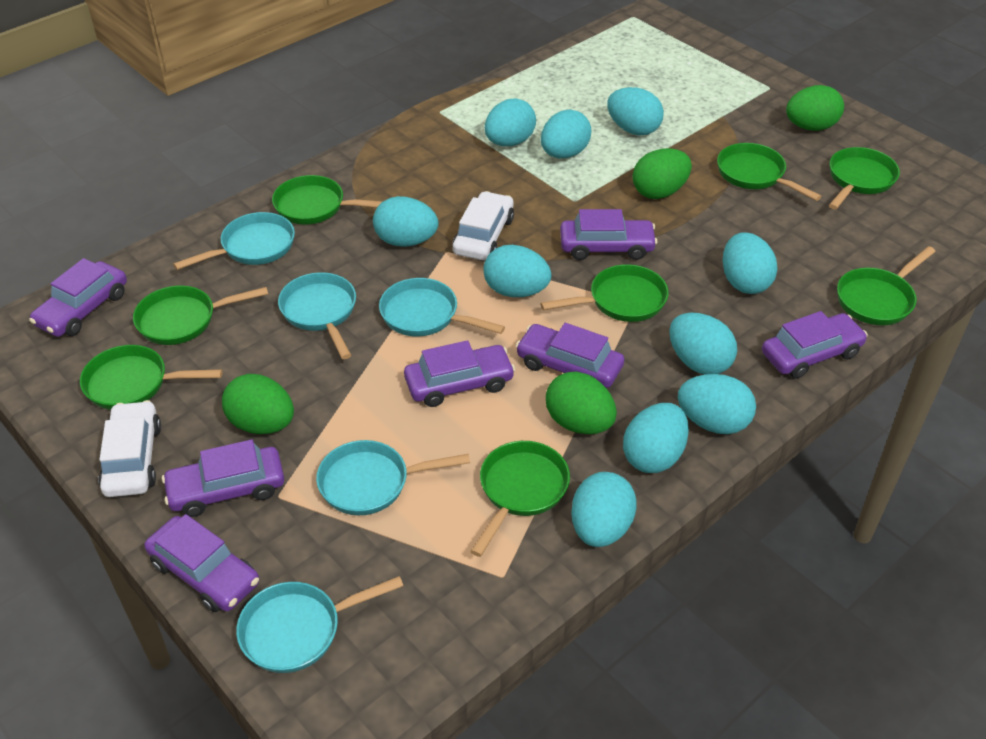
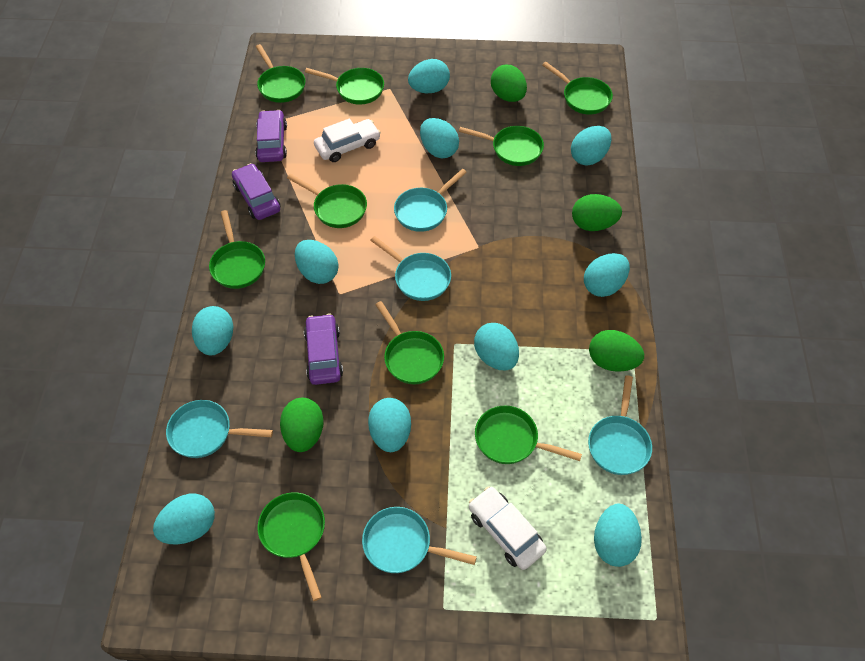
green pan: 8 -> 9
purple car: 7 -> 3

